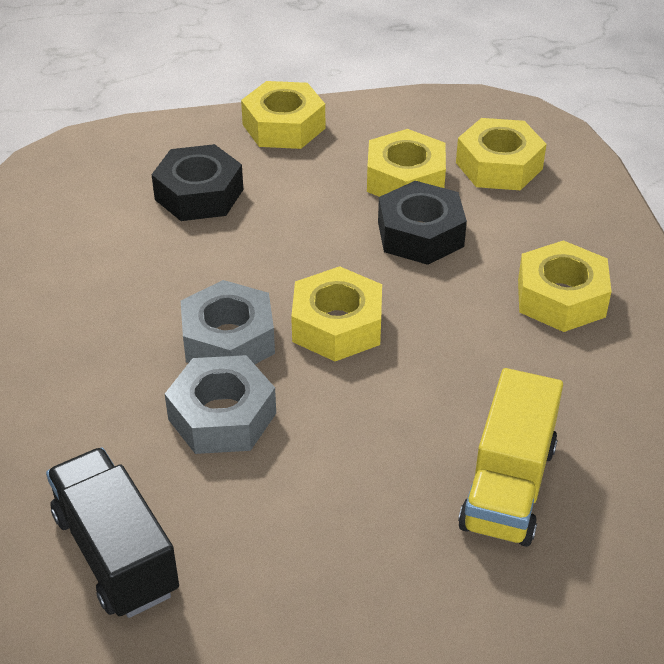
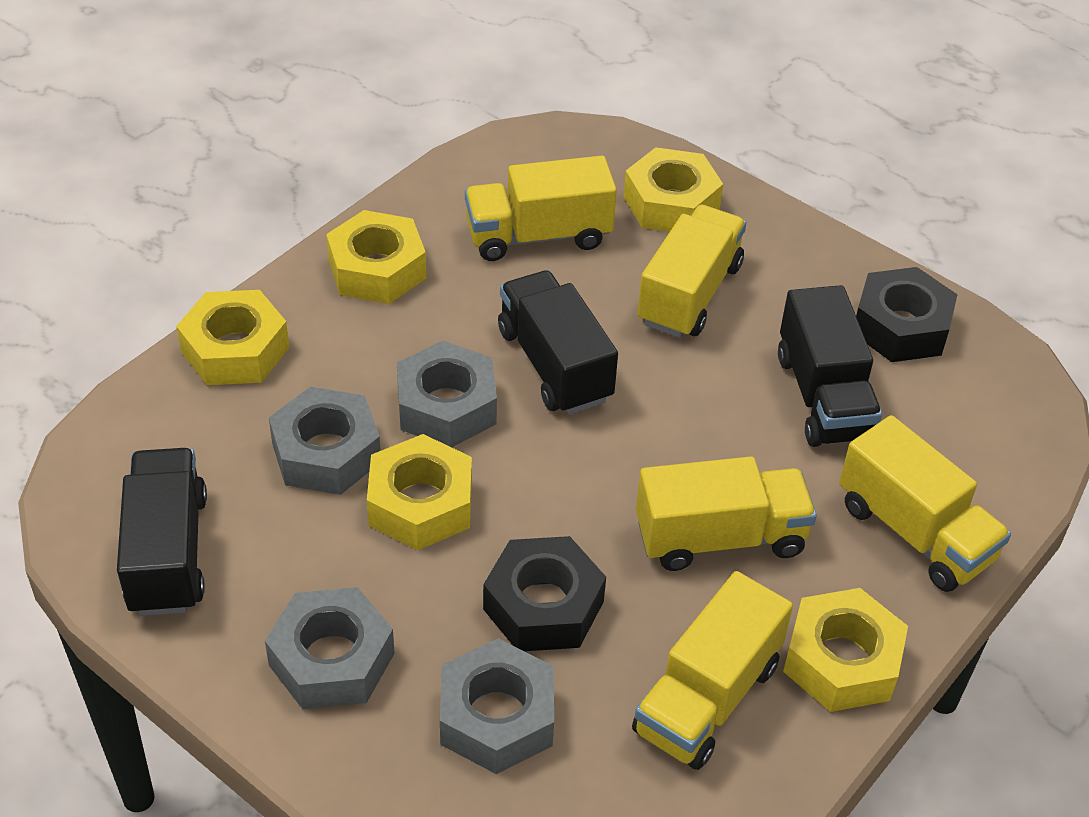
black truck: 1 -> 3
grey nut: 2 -> 4
yellow truck: 1 -> 5

